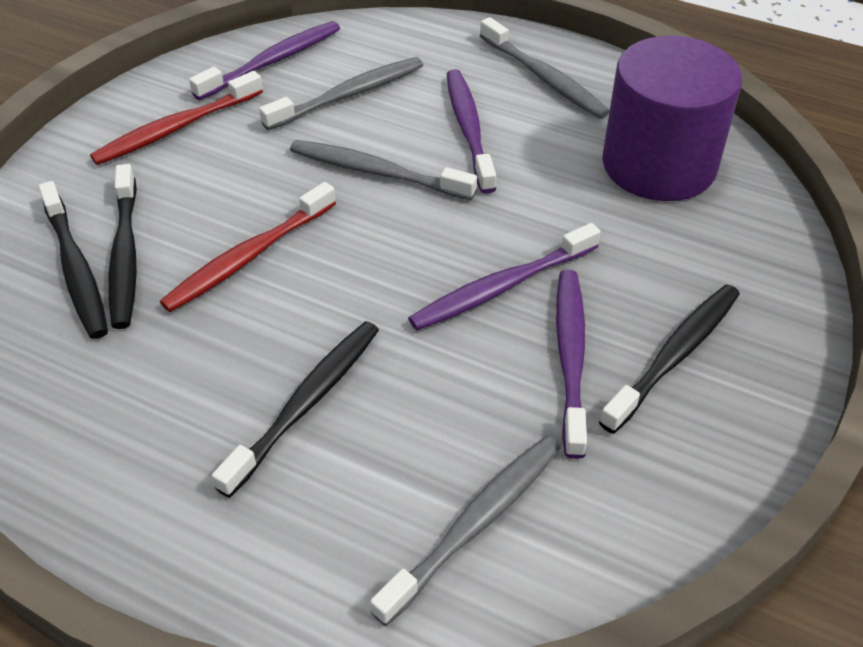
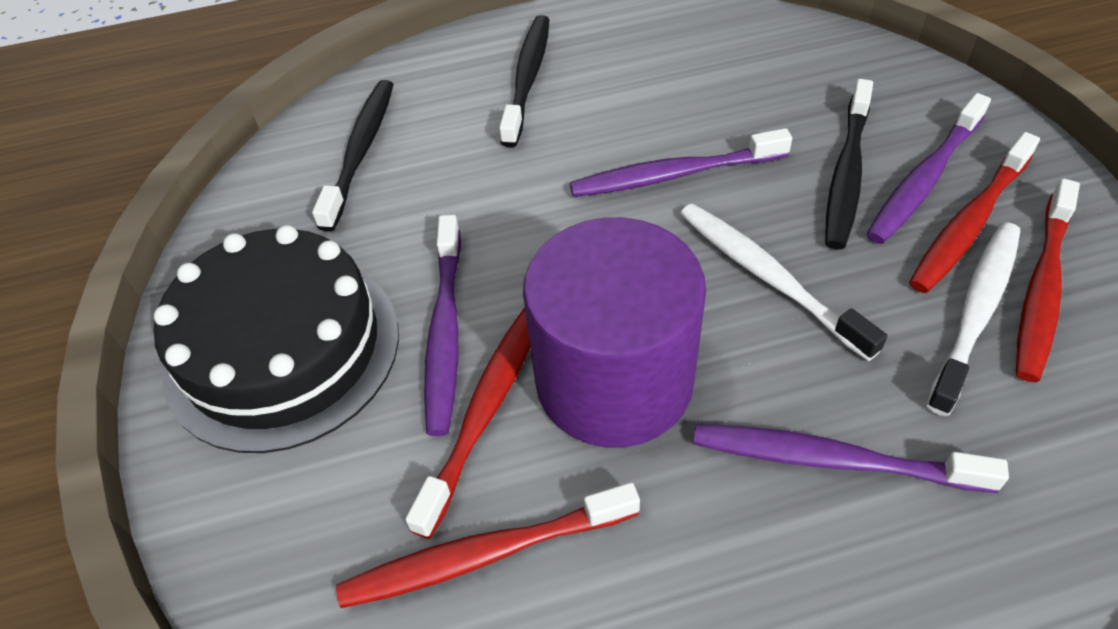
black cake: 0 -> 1
black toothbrush: 4 -> 3
grey toothbrush: 4 -> 0
red toothbrush: 2 -> 4
white toothbrush: 0 -> 2

